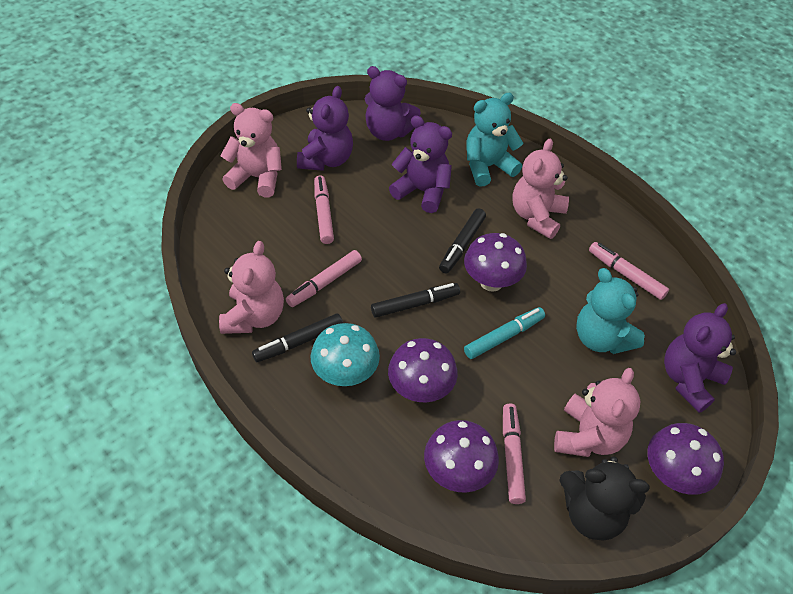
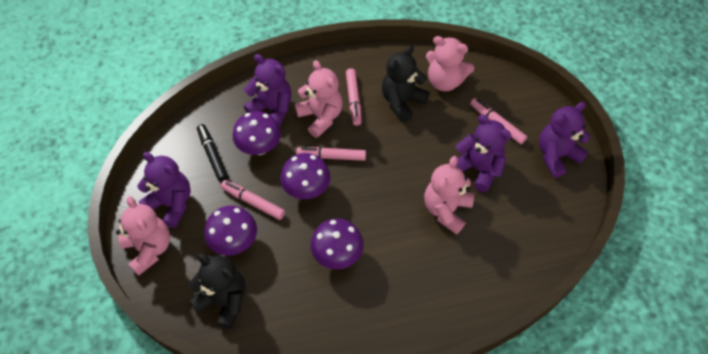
black marker: 3 -> 1
black teddy bear: 1 -> 2
turquoise marker: 1 -> 0
turquoise mushroom: 1 -> 0
turquoise teddy bear: 2 -> 0

